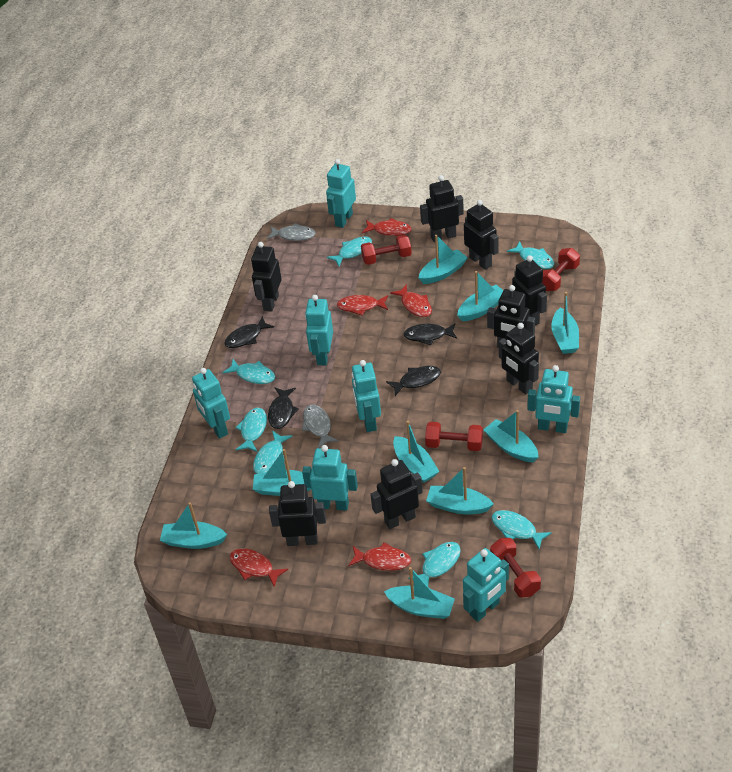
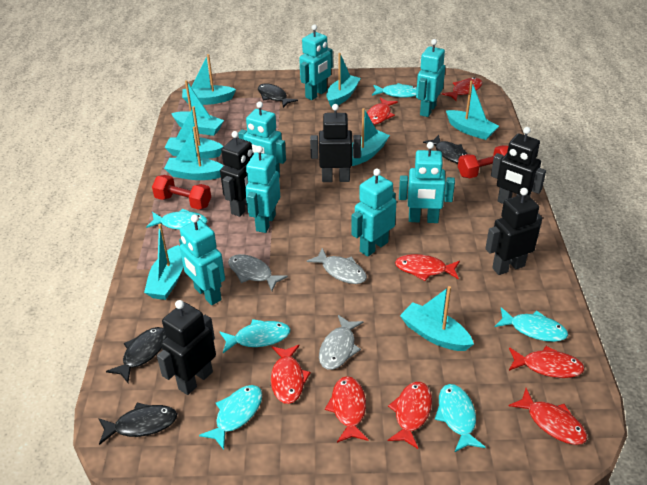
black robot: 8 -> 5
grey fish: 2 -> 3
red dumbbell: 4 -> 2
red fish: 5 -> 8
turquoise fish: 7 -> 6

